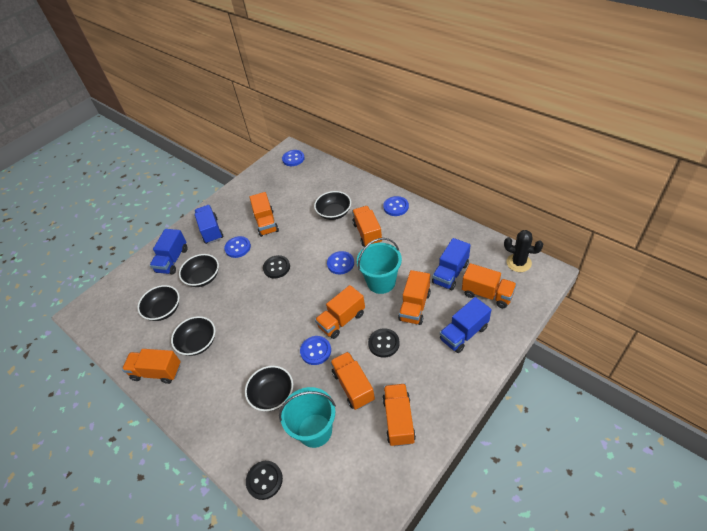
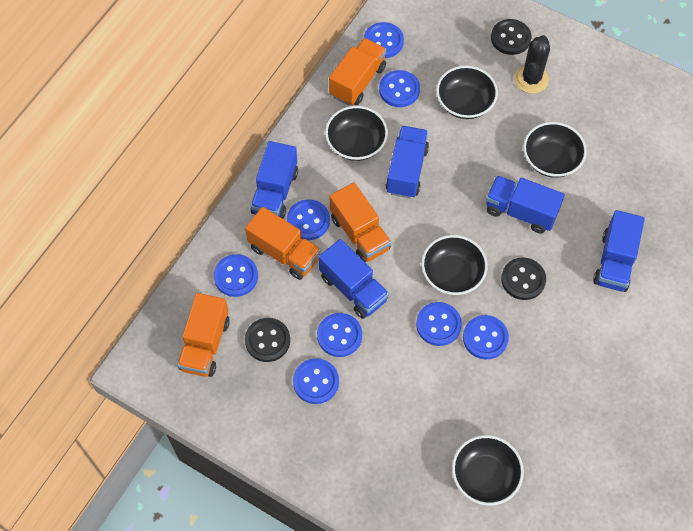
blue button: 5 -> 8
blue truck: 4 -> 5
orange truck: 8 -> 4
turquoise bucket: 2 -> 0

